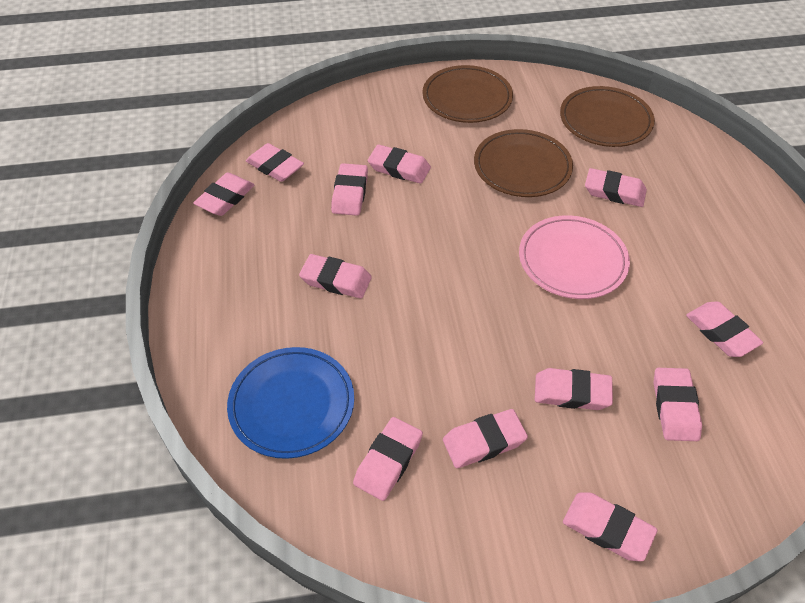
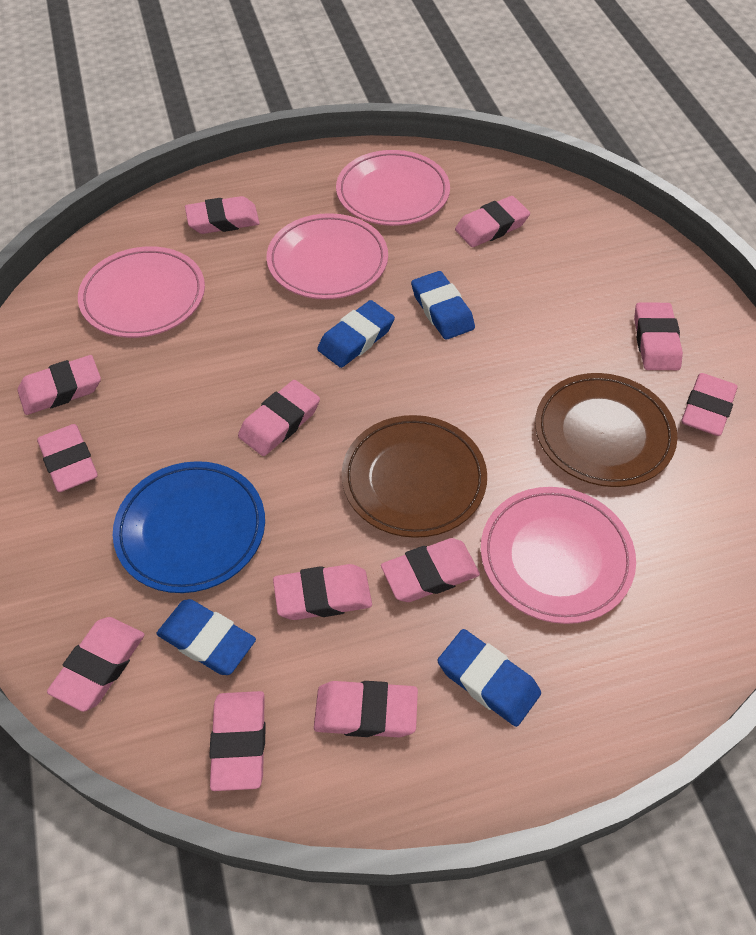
blue eraser: 0 -> 4
brown plate: 3 -> 2
pink plate: 1 -> 4

